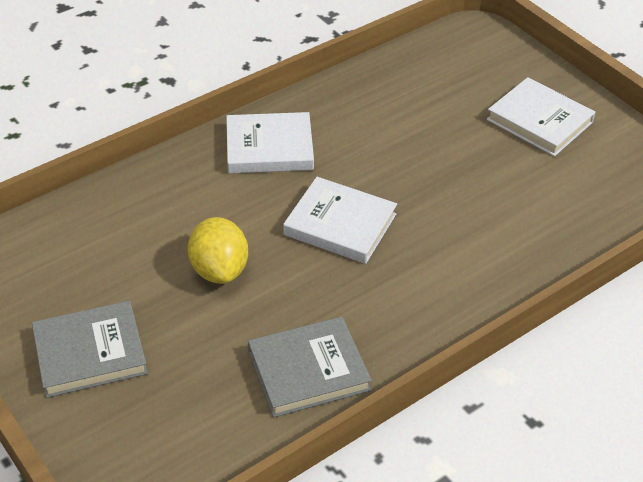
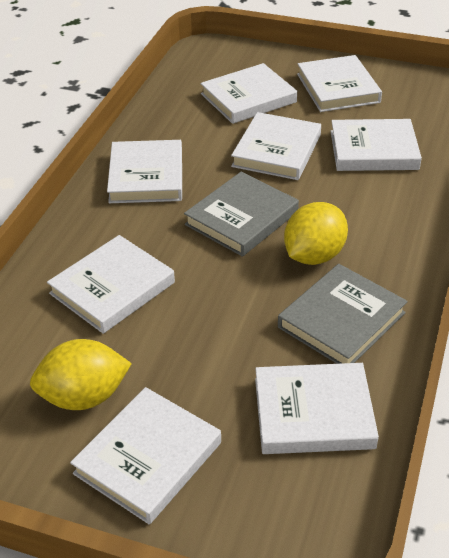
white book: 3 -> 8
yellow lemon: 1 -> 2

